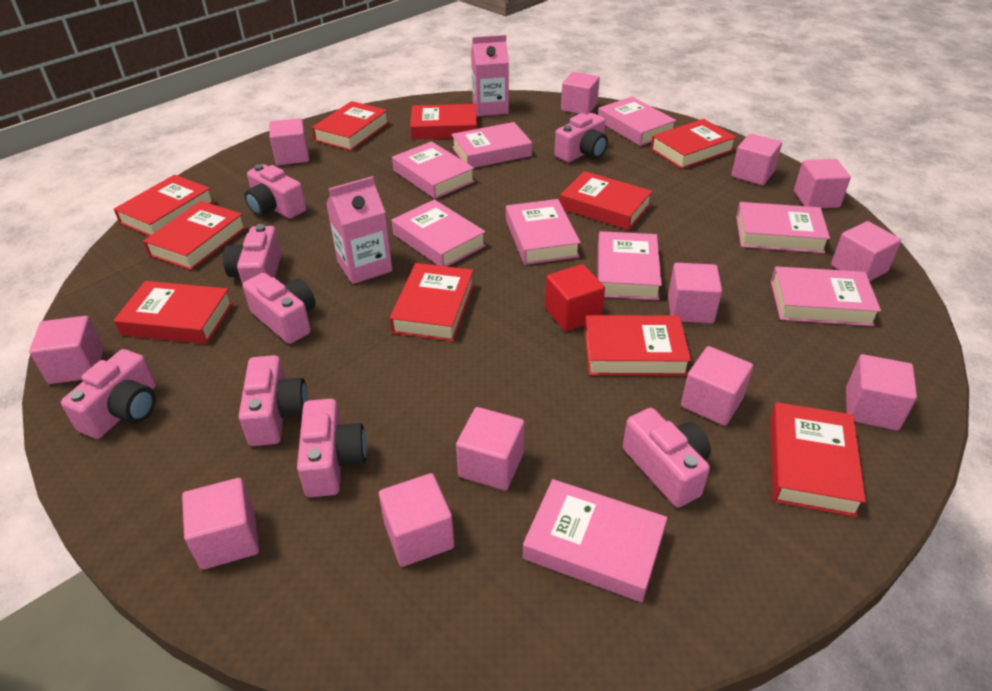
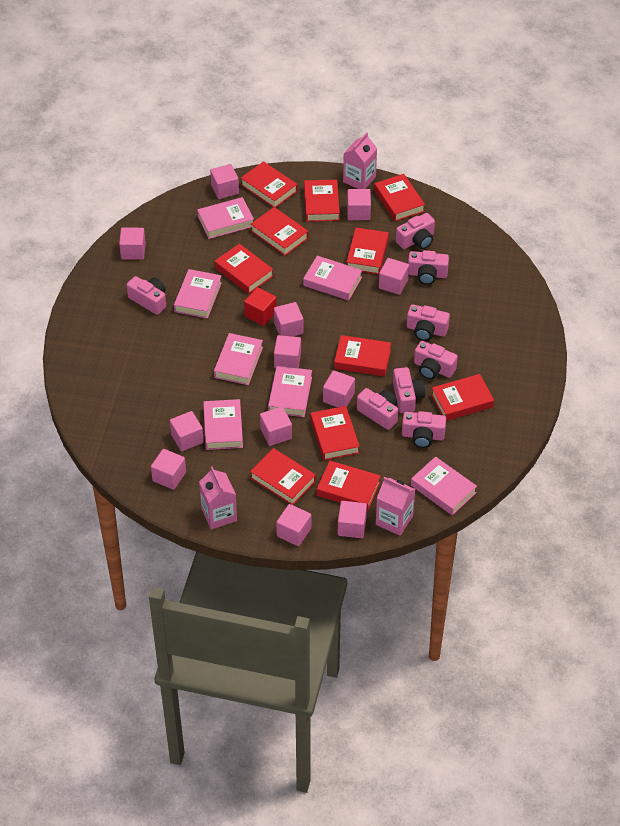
pink book: 9 -> 7
pink carton: 2 -> 3
red book: 10 -> 11

